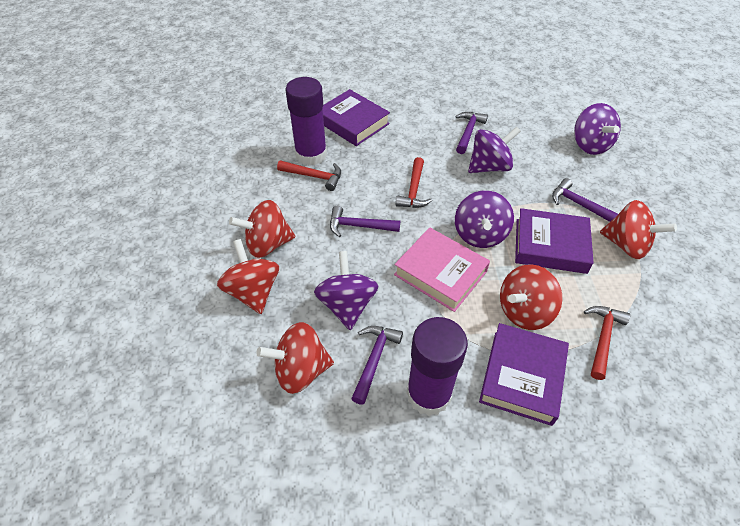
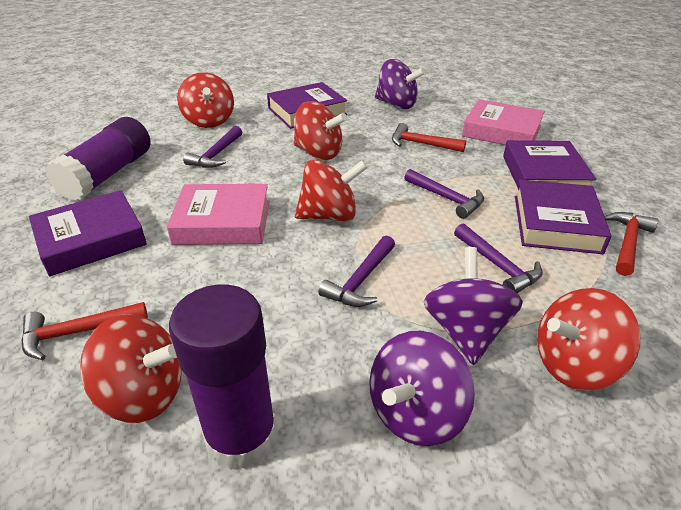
pink book: 1 -> 2
purple book: 3 -> 4
purple spinning top: 4 -> 3

